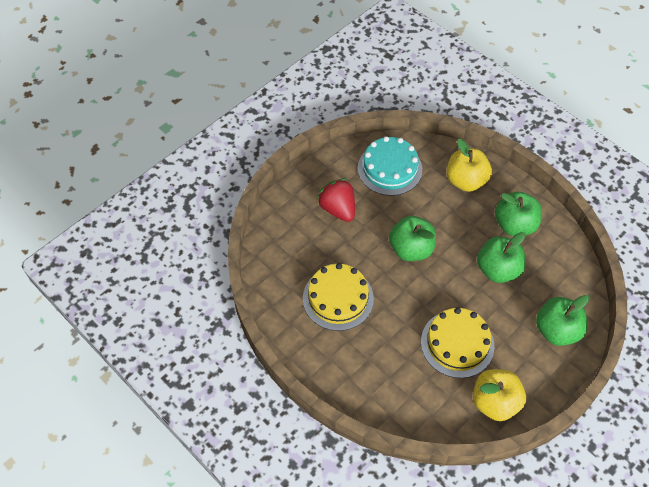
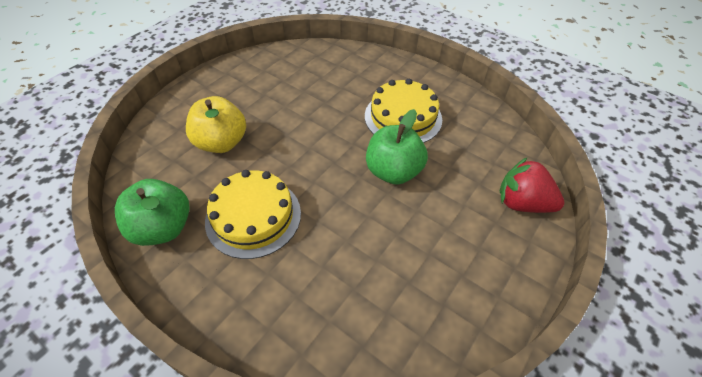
green apple: 4 -> 2
turquoise cake: 1 -> 0
yellow apple: 2 -> 1

